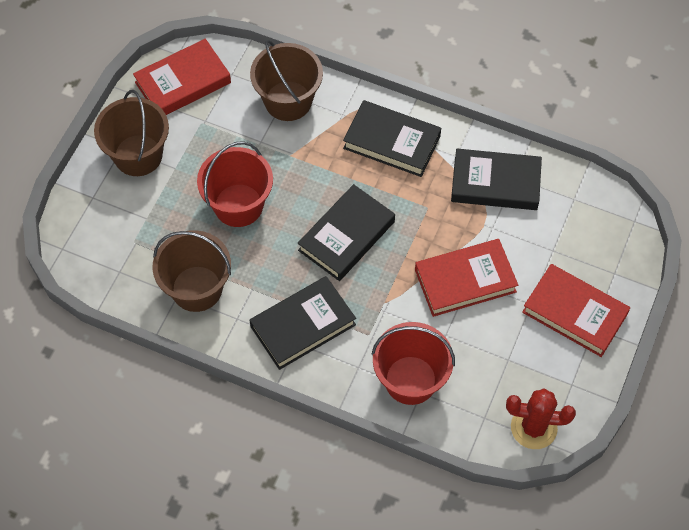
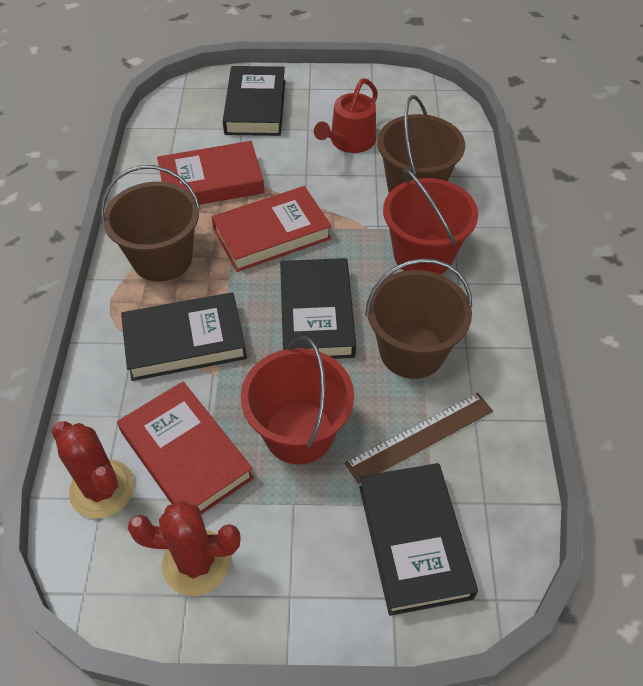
brown ruler: 0 -> 1
red cactus: 1 -> 2
red watering can: 0 -> 1

